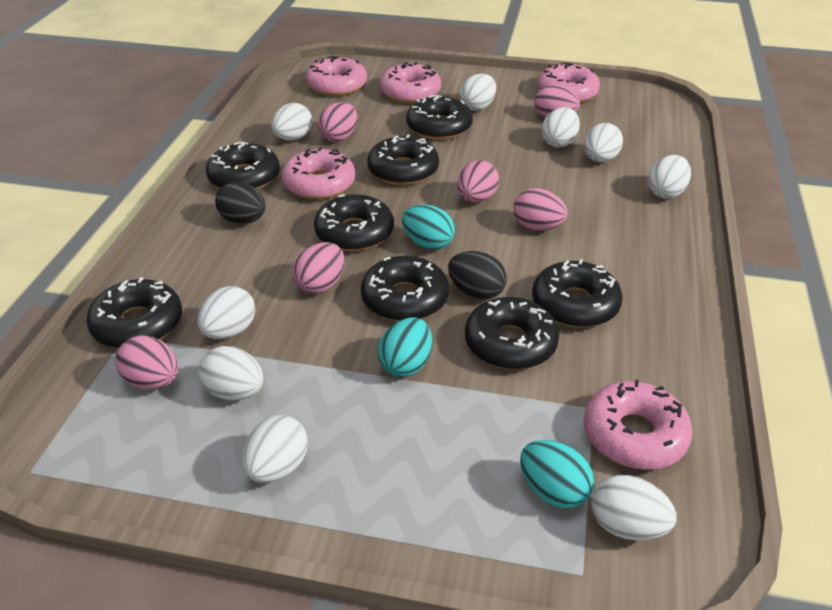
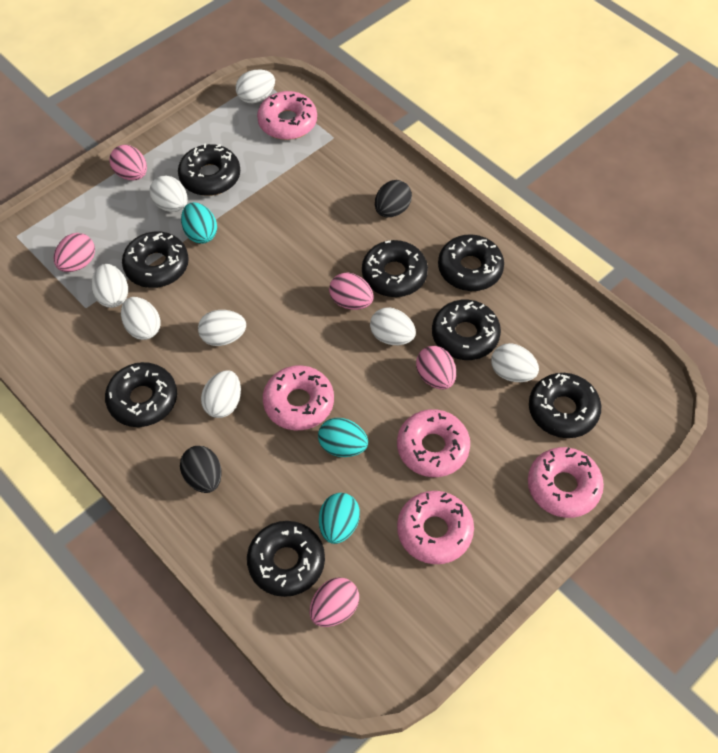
pink egg: 6 -> 5
white egg: 9 -> 8

